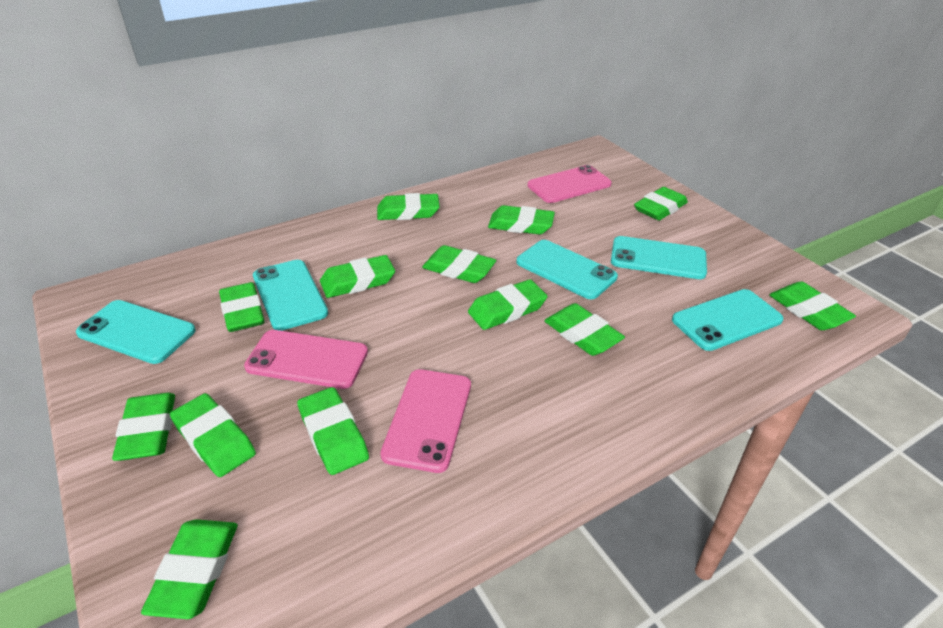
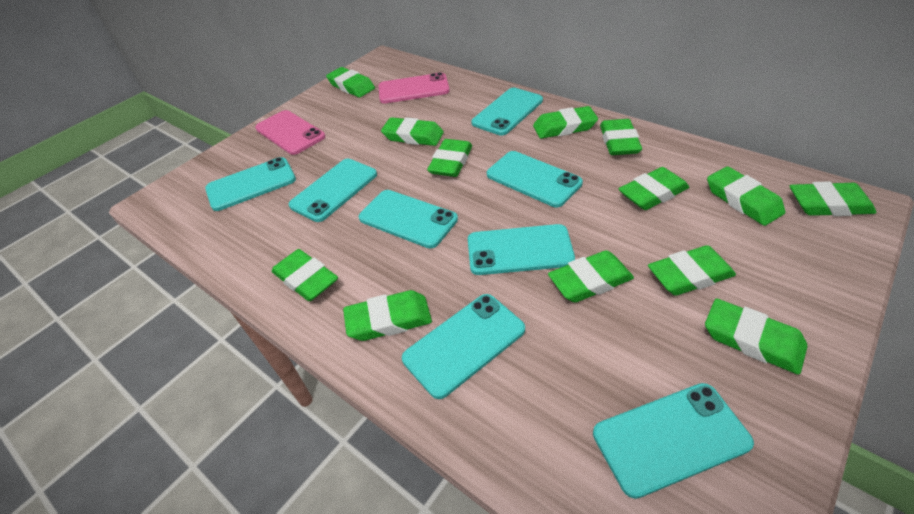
pink phone: 3 -> 2
turquoise phone: 5 -> 8

